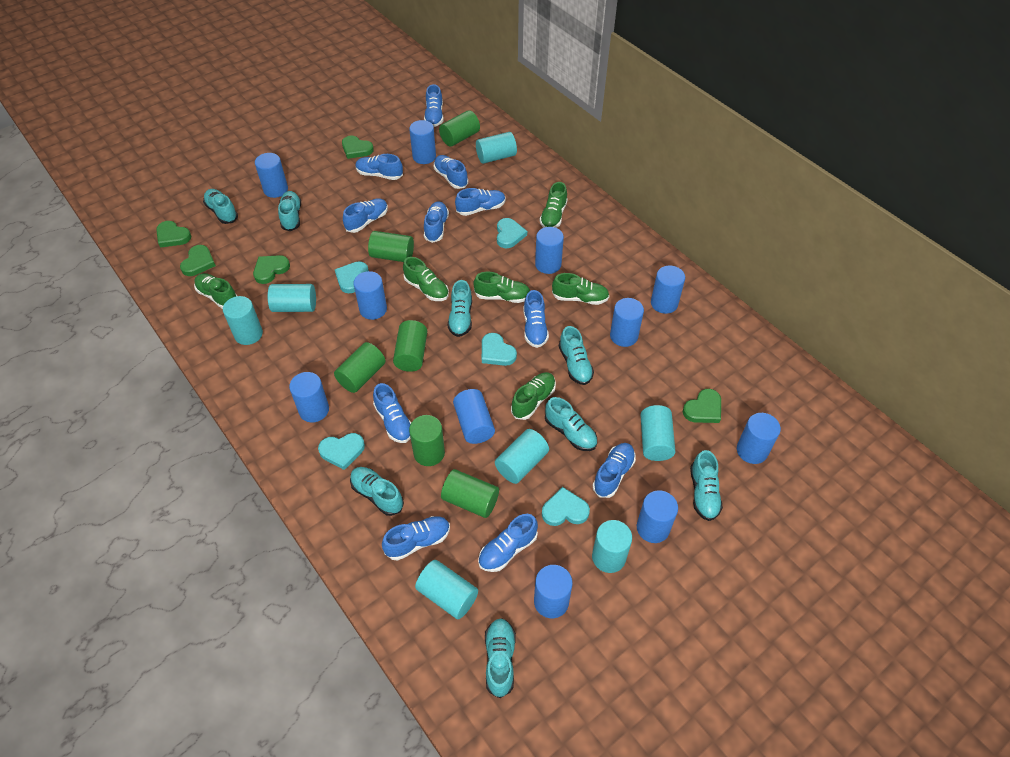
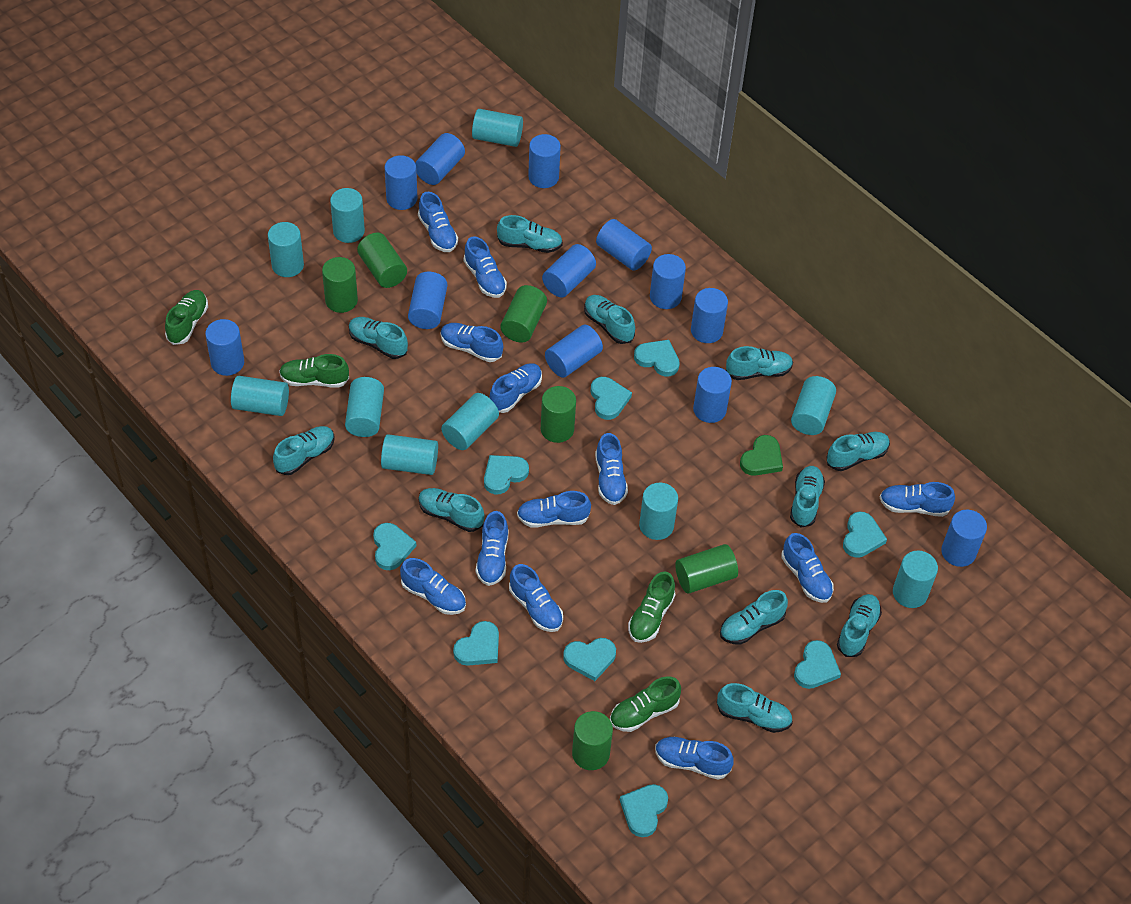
blue cylinder: 11 -> 12
blue shoe: 11 -> 12
green heart: 5 -> 1
green shoe: 6 -> 4
turquoise cylinder: 7 -> 10
turquoise heart: 5 -> 9
turquoise shoe: 8 -> 11

